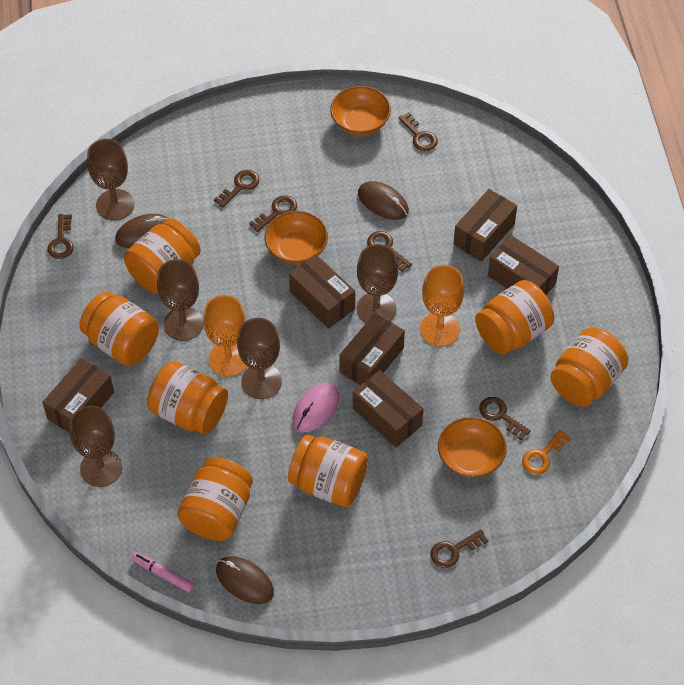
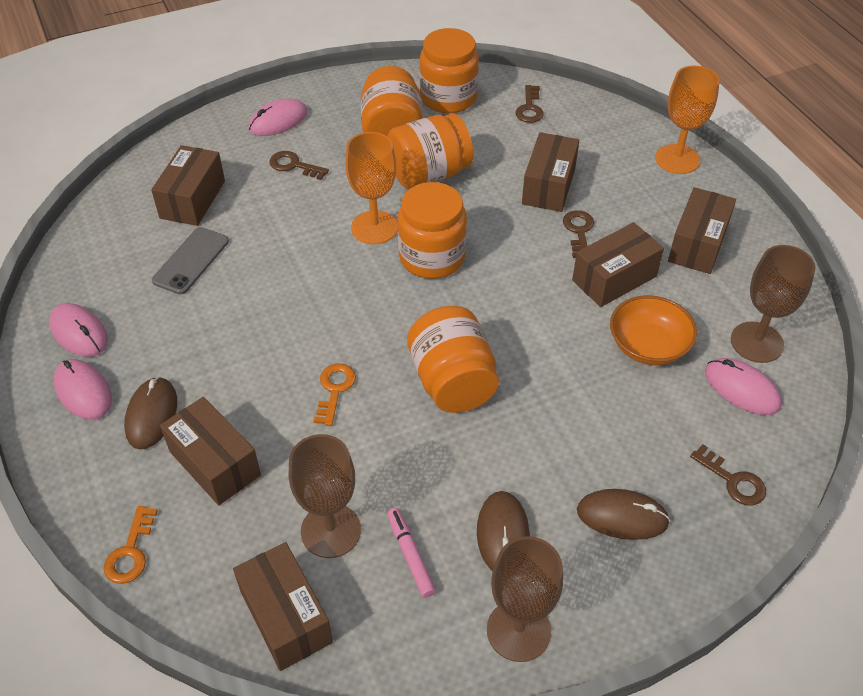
brown goblet: 5 -> 3
brown key: 7 -> 4
grey phone: 0 -> 1
orange bowl: 3 -> 1
orange jar: 7 -> 5
orange key: 1 -> 2
pink mouse: 1 -> 4

